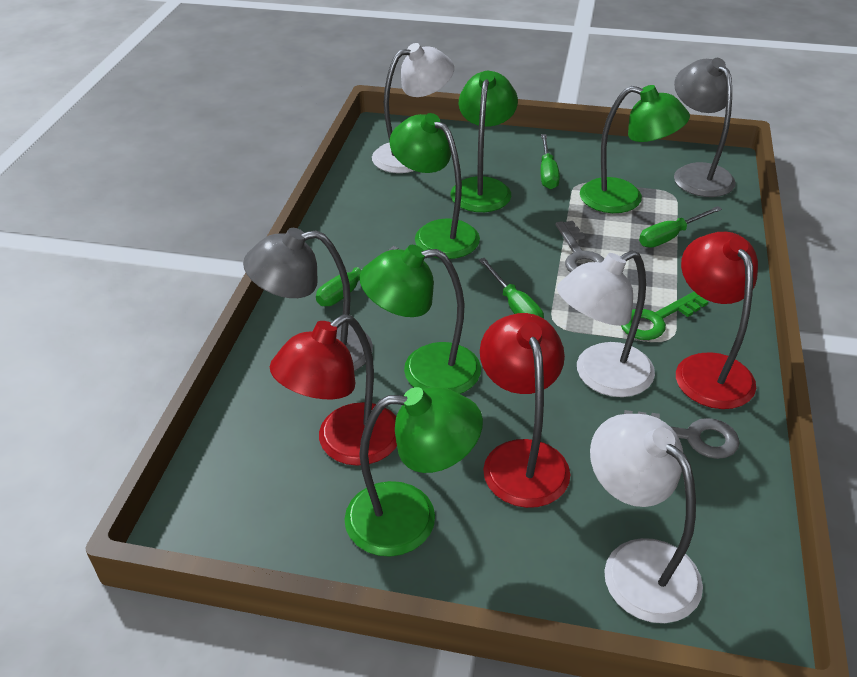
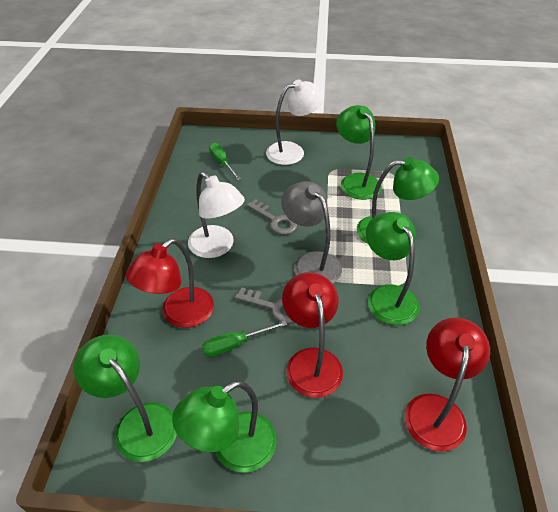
green key: 1 -> 0
green screwdriver: 4 -> 2
grey lamp: 2 -> 1
white lamp: 3 -> 2

